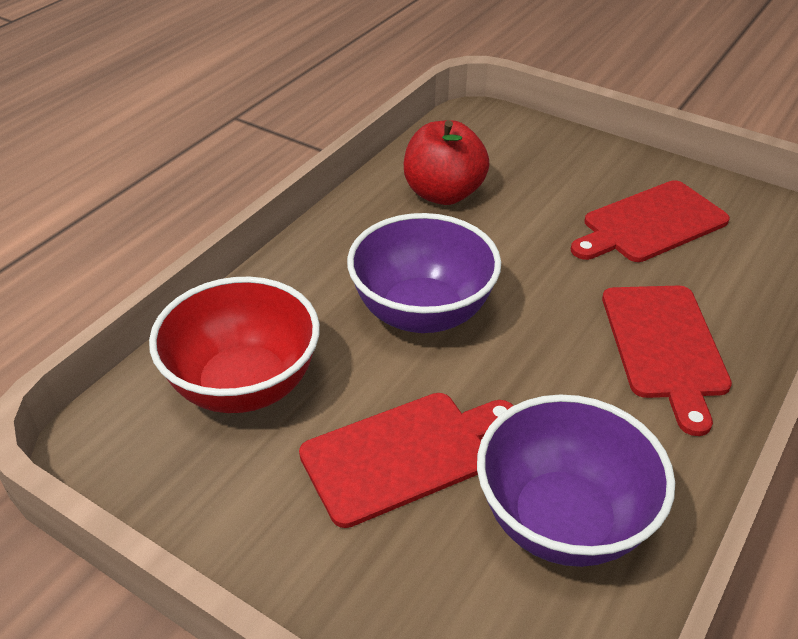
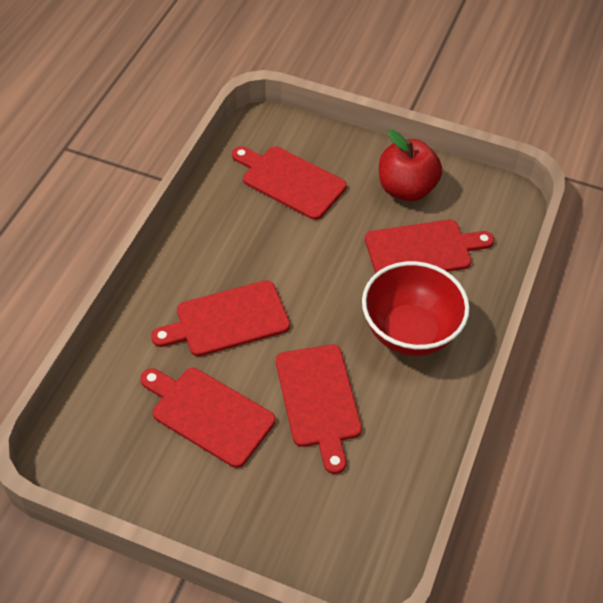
purple bowl: 2 -> 0
red cutting board: 3 -> 5

